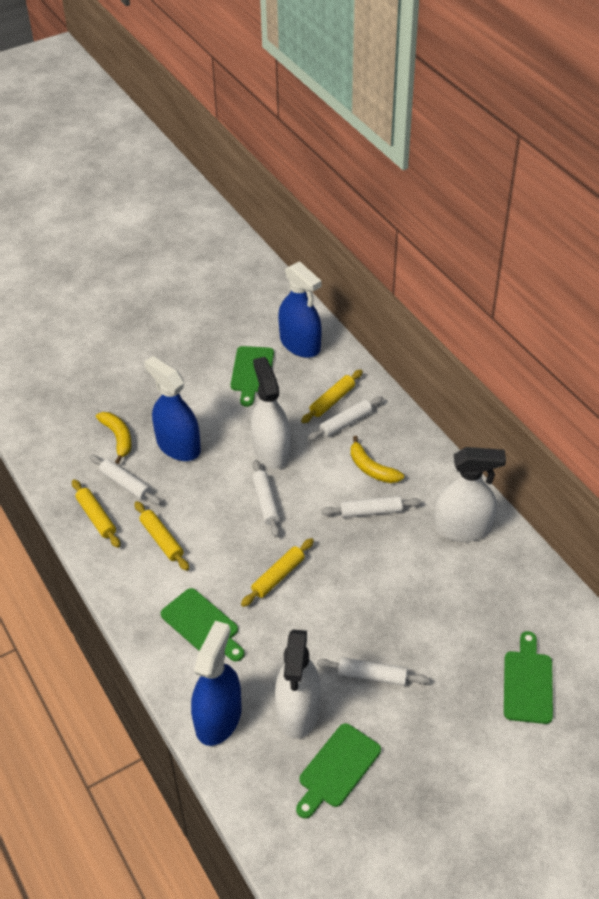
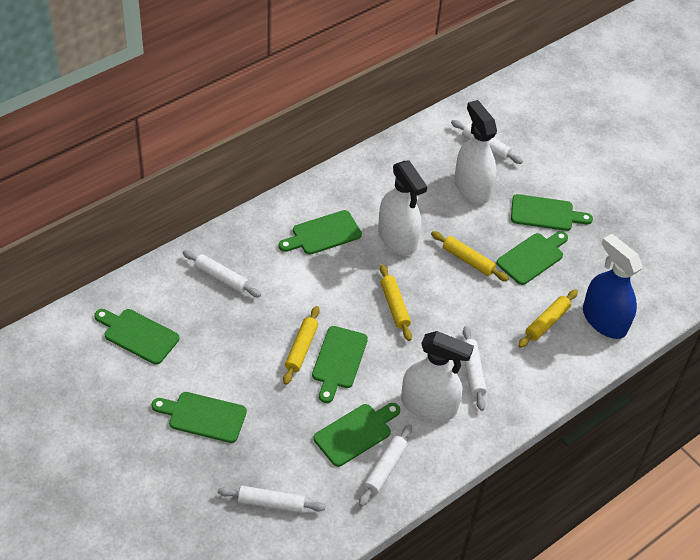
blue spray bottle: 3 -> 1
green cutting board: 4 -> 7
yellow banana: 2 -> 0

